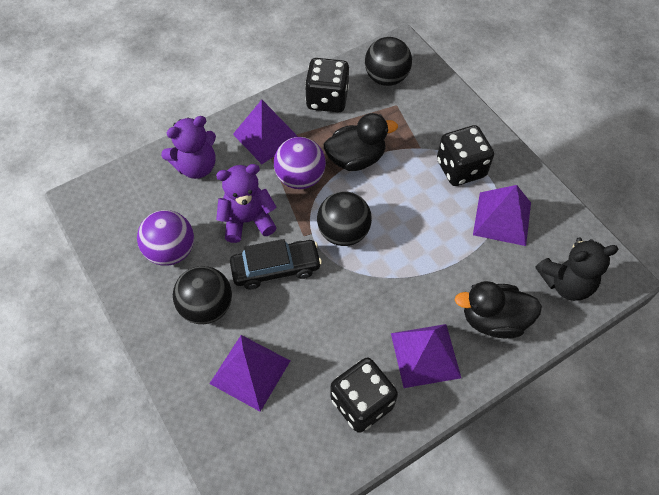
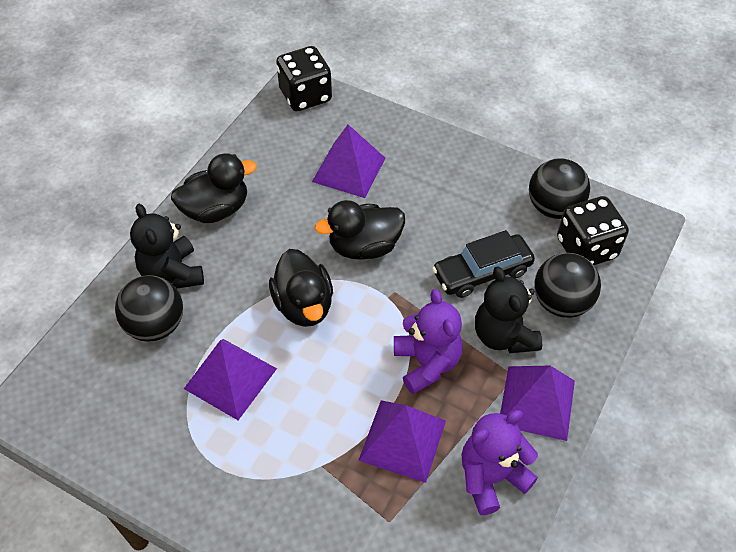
black dice: 3 -> 2
black duck: 2 -> 3
black teddy bear: 1 -> 2
purple ball: 2 -> 0

